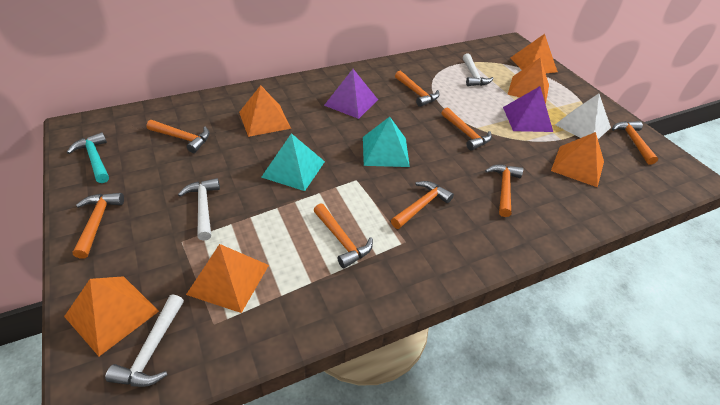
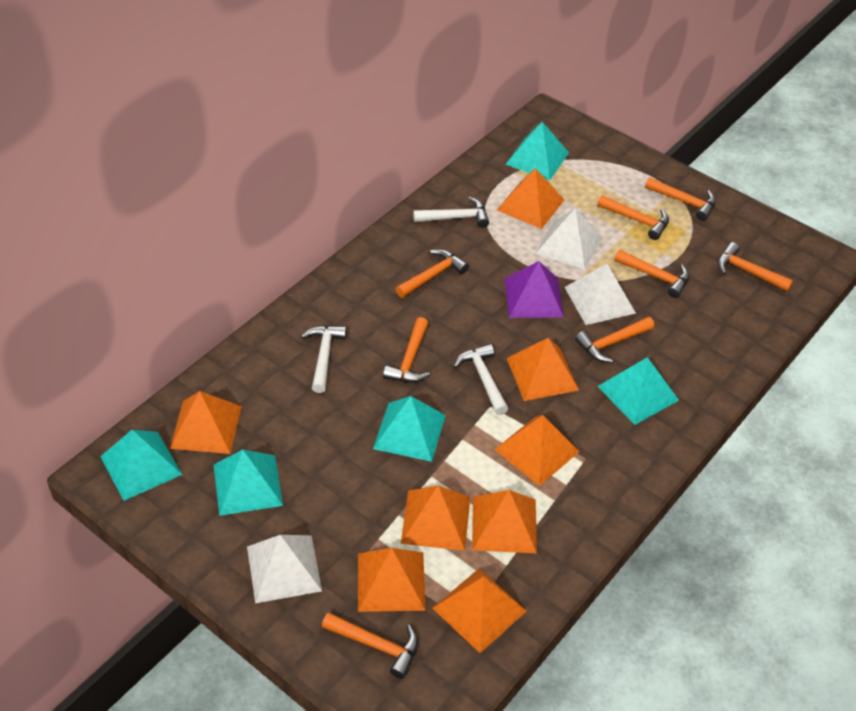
orange pyramid: 6 -> 8
purple pyramid: 2 -> 1
turquoise hammer: 1 -> 0
turquoise pyramid: 2 -> 5
white pyramid: 1 -> 3

